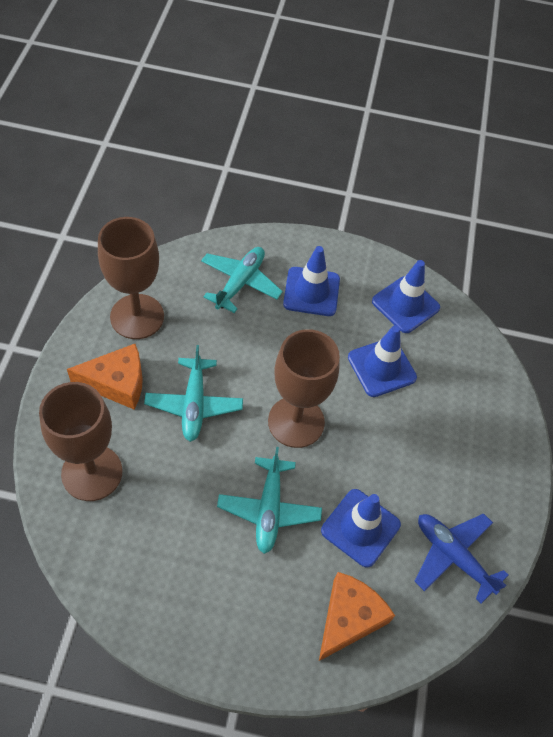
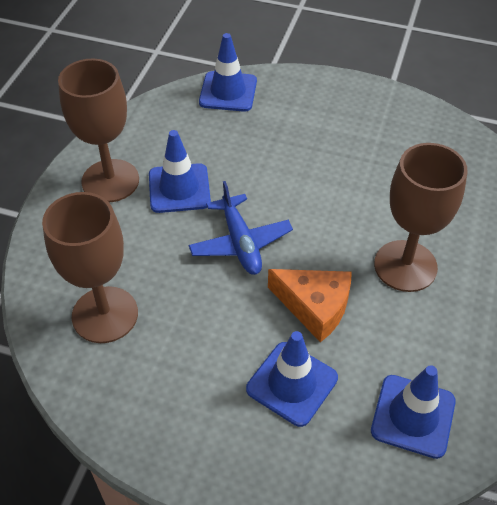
orange cheese: 2 -> 1
turquoise plane: 3 -> 0

